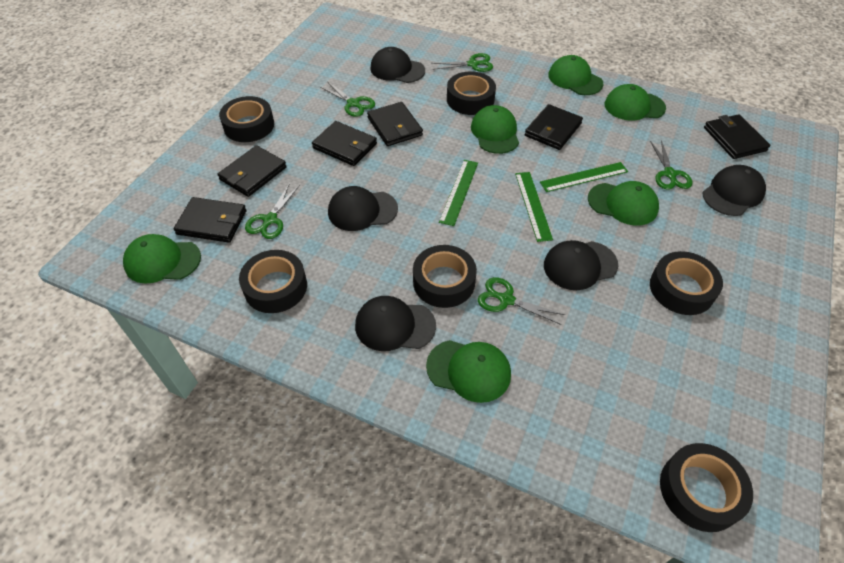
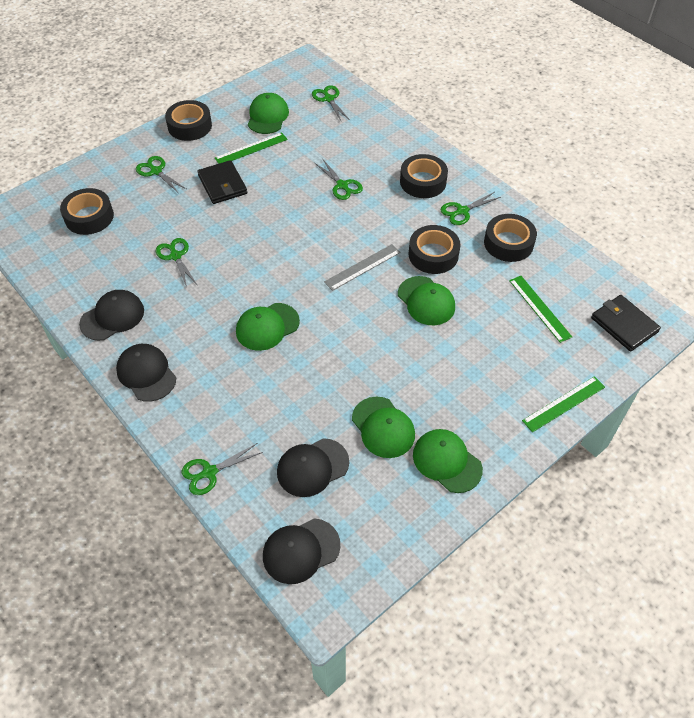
black cap: 5 -> 4
black tape: 6 -> 5
black wallet: 6 -> 2
green cap: 6 -> 5
green scissors: 5 -> 6
grey ruler: 0 -> 1

